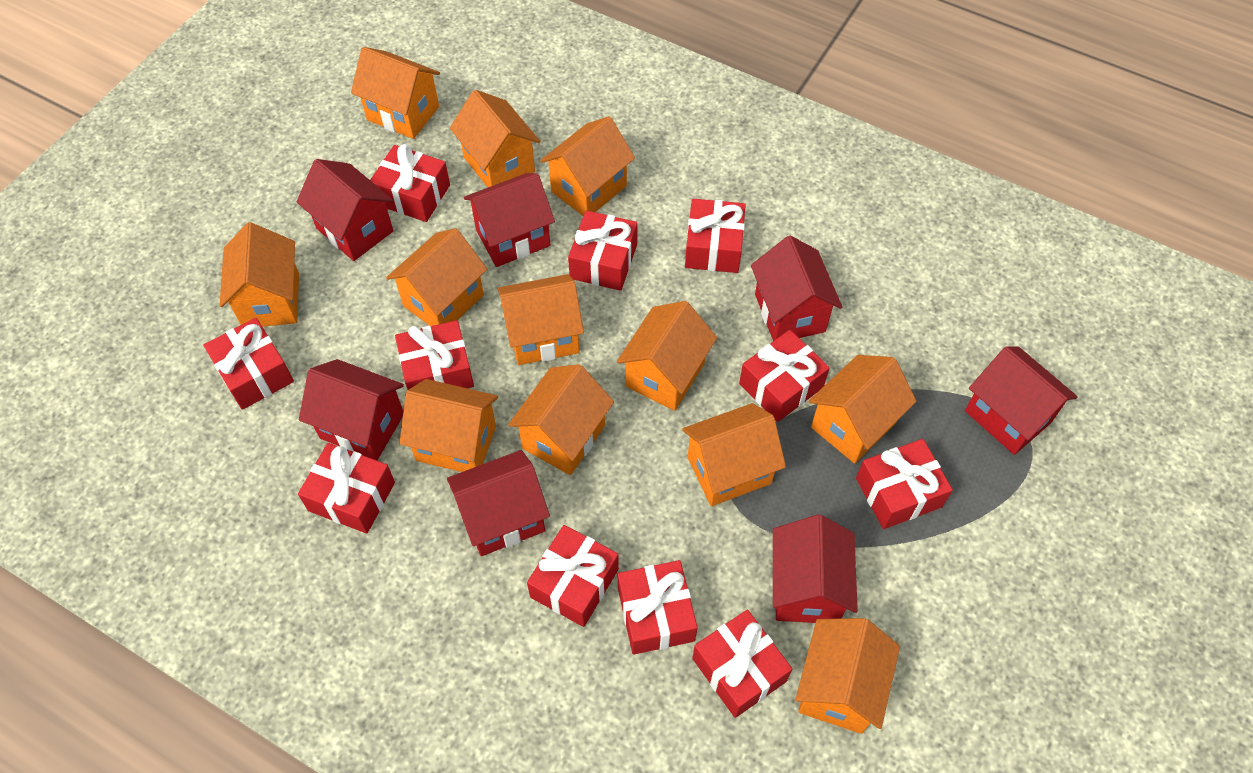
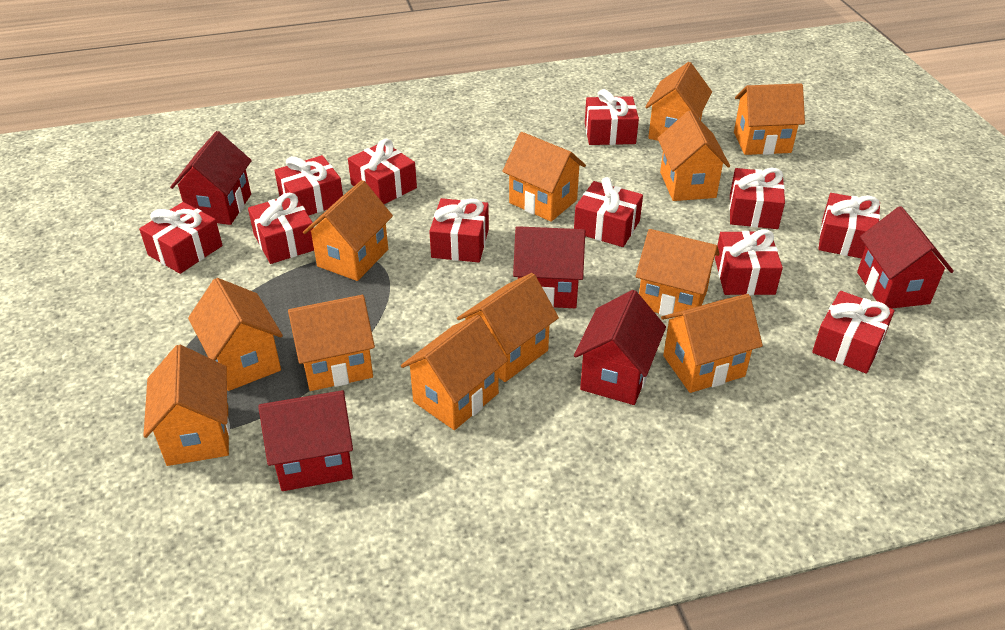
red house: 7 -> 5

